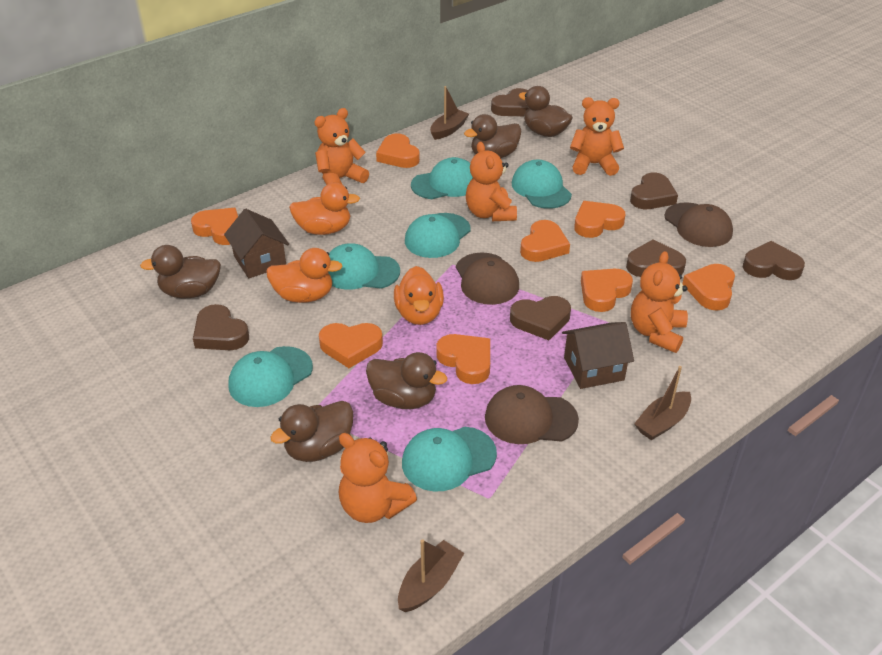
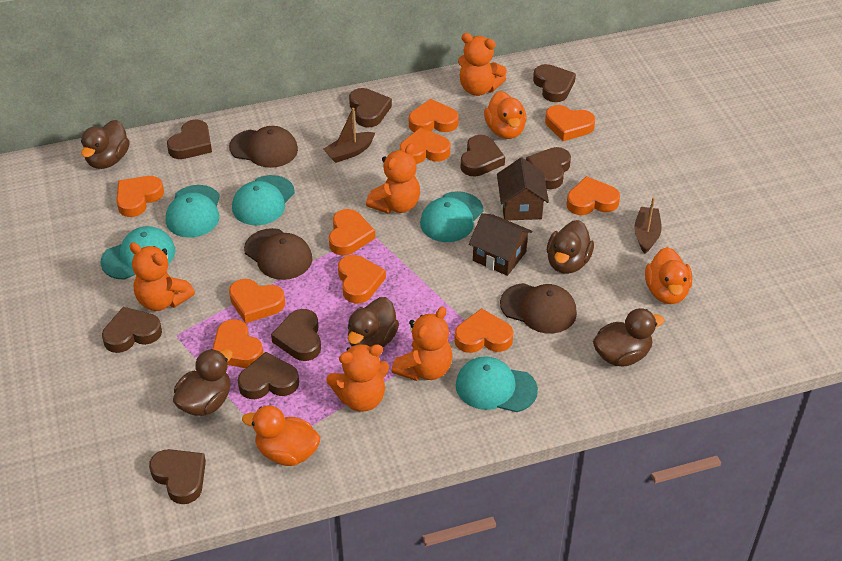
brown boat: 3 -> 2
brown heart: 6 -> 9
orange heart: 8 -> 10
turquoise cap: 6 -> 5

